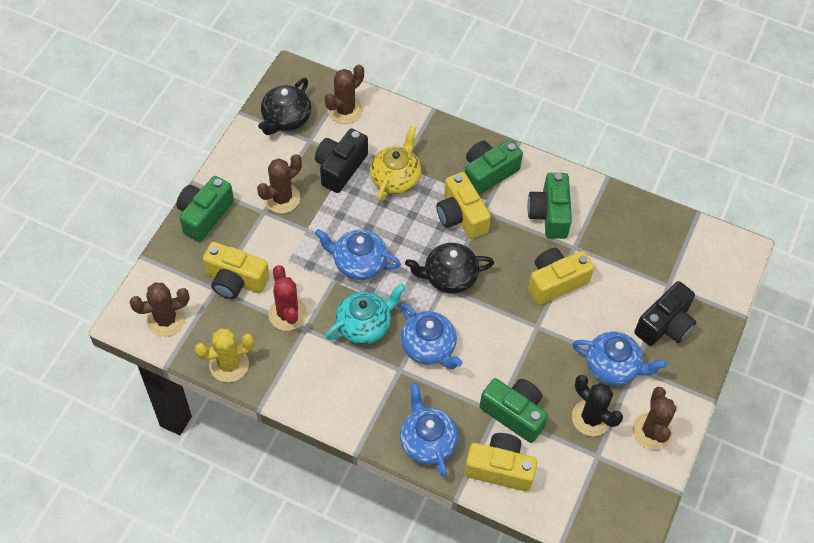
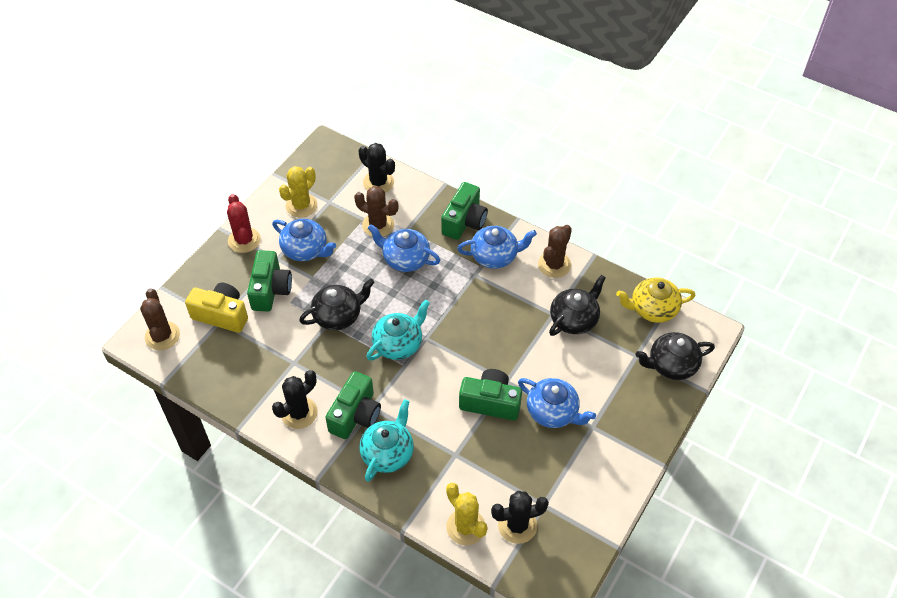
black cactus: 1 -> 3
black camera: 2 -> 0
black teapot: 2 -> 3
brown cactus: 4 -> 3
turquoise teapot: 1 -> 2
yellow cactus: 1 -> 2
yellow camera: 4 -> 1

